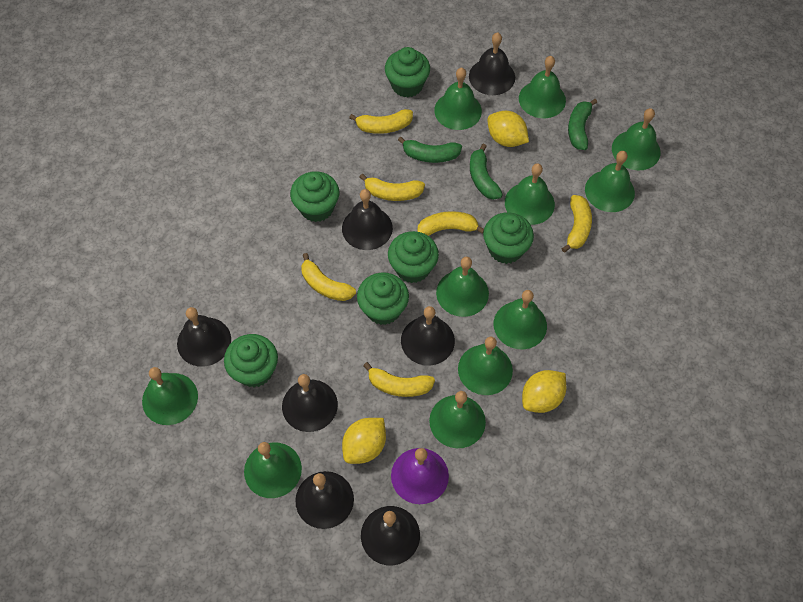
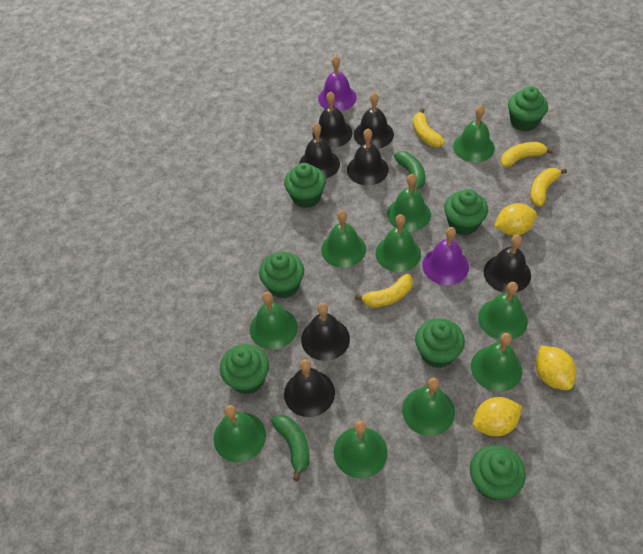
green banana: 3 -> 2
green bell: 11 -> 10
green cupcake: 6 -> 7
purple bell: 1 -> 2
yellow banana: 6 -> 4

